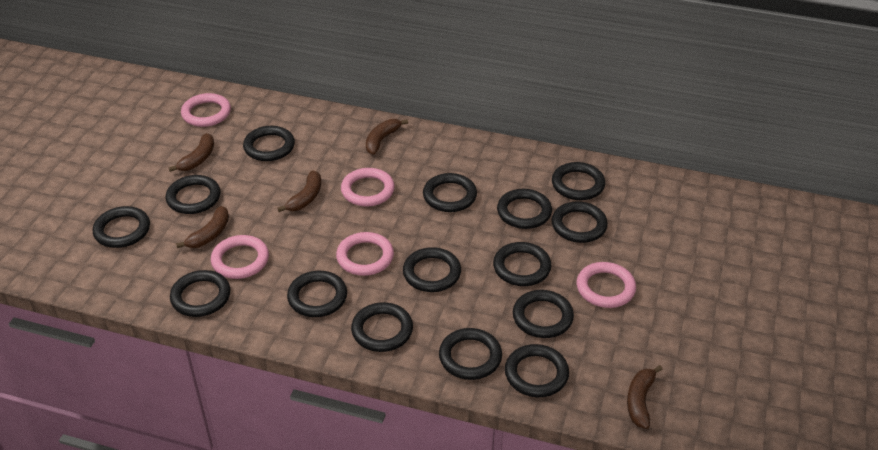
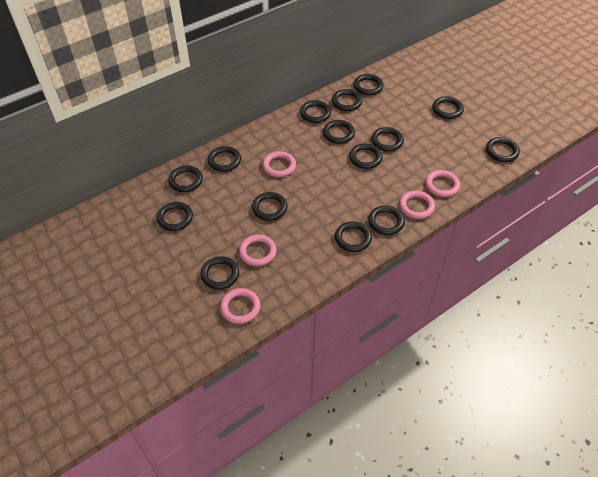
brown banana: 5 -> 0

